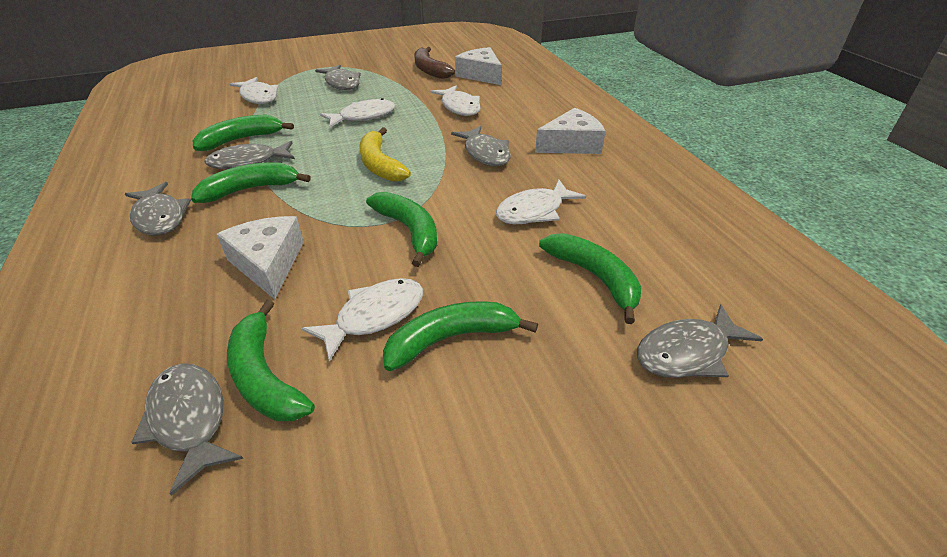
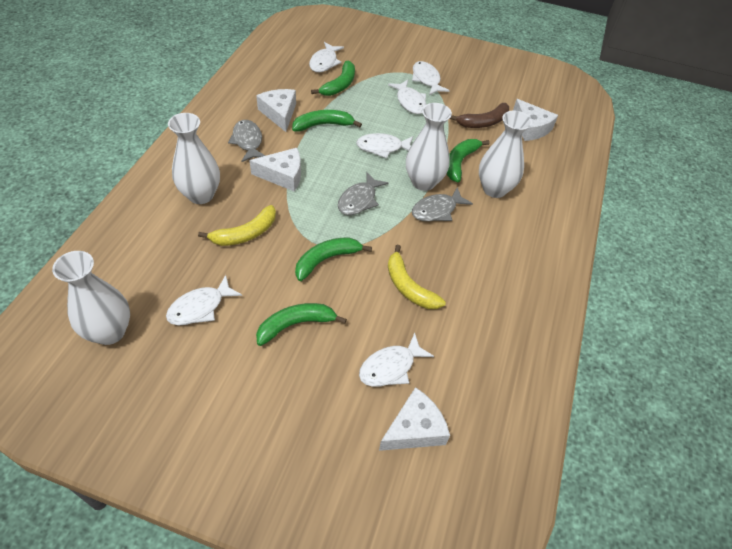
green banana: 6 -> 5
grey fish: 6 -> 3
white cheese: 3 -> 4
white fish: 5 -> 6
white vase: 0 -> 4
yellow banana: 1 -> 2

